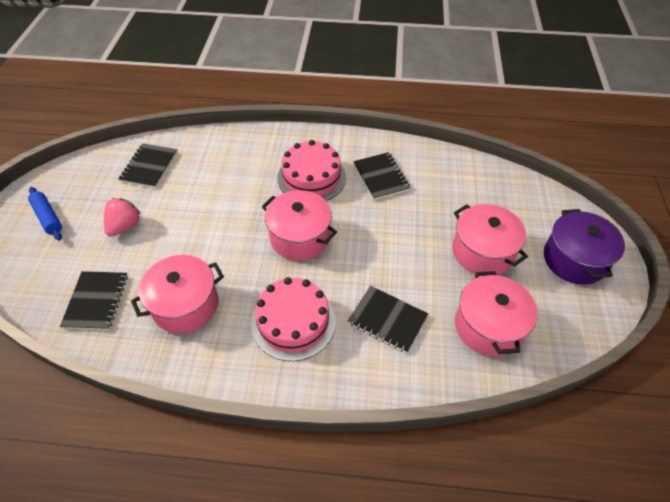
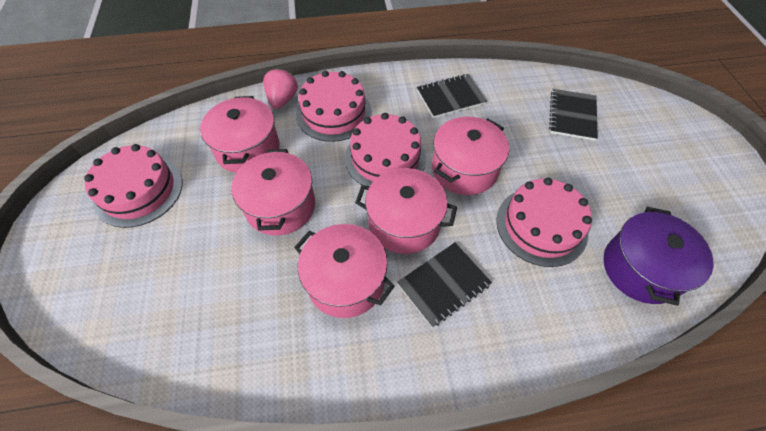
black notebook: 4 -> 3
blue rolling pin: 1 -> 0
pink cake: 2 -> 4
pink pot: 4 -> 5

